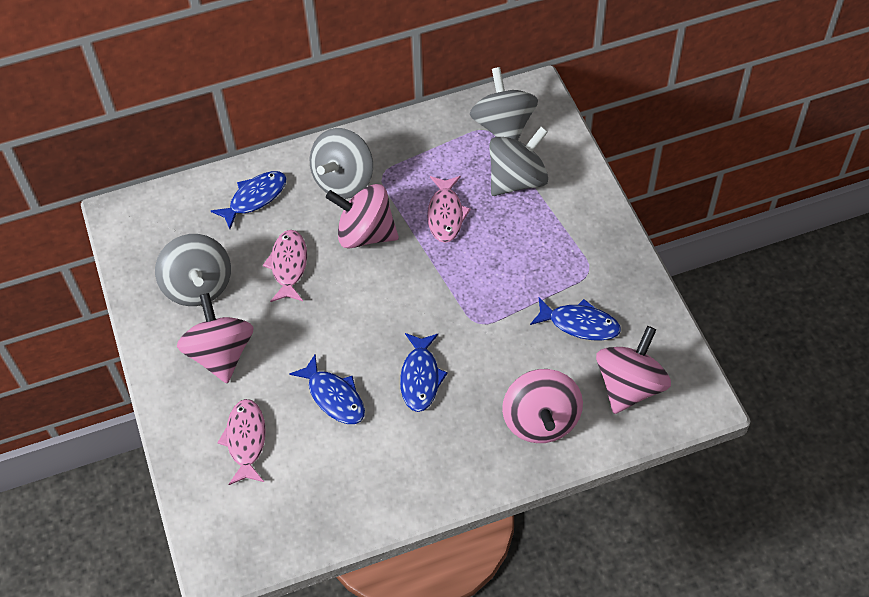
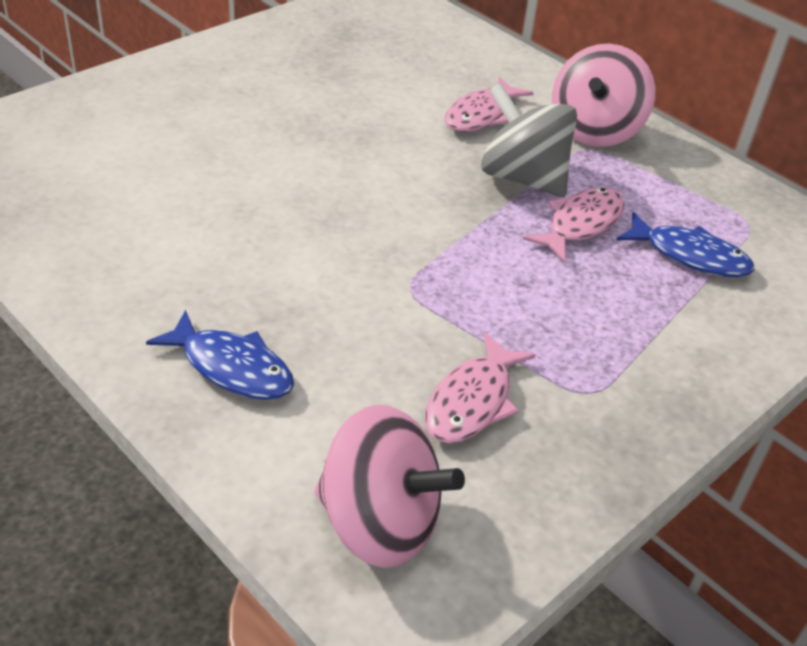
blue fish: 4 -> 2
grey spinning top: 4 -> 1
pink spinning top: 4 -> 2

